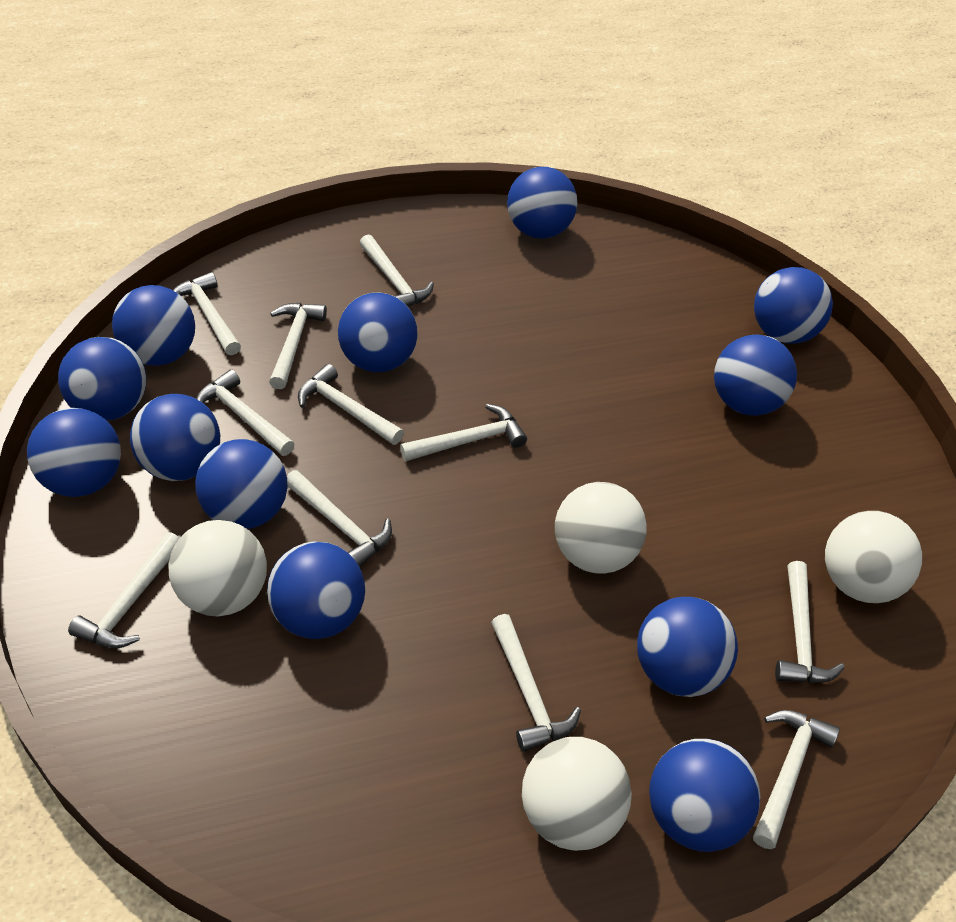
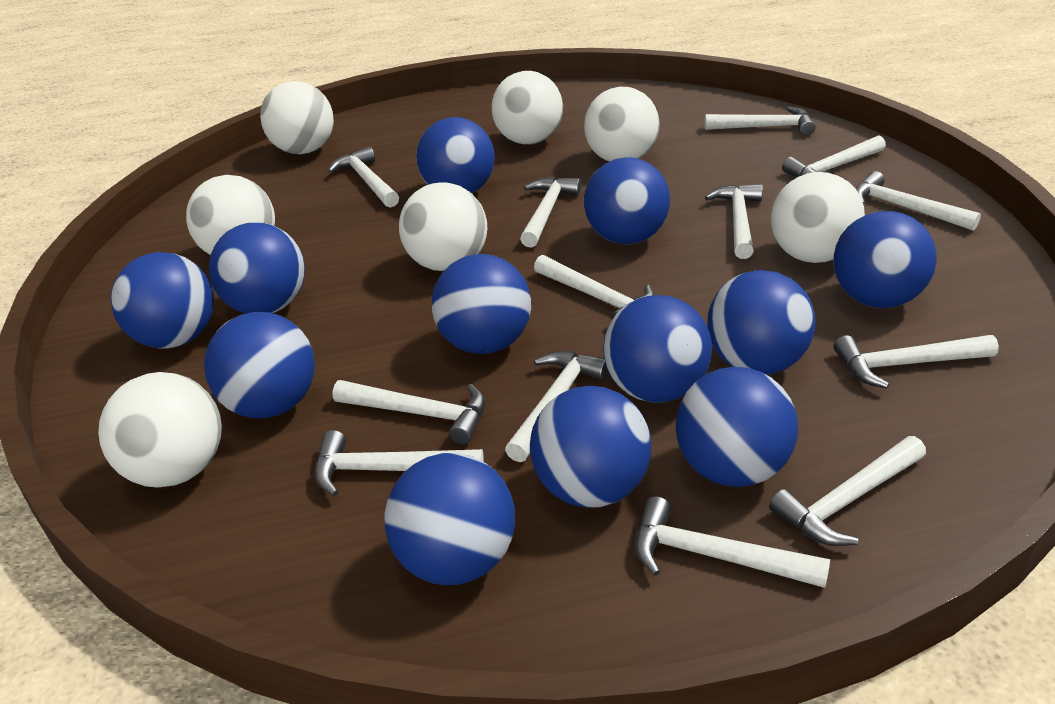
white ball: 4 -> 7
white hammer: 11 -> 13

